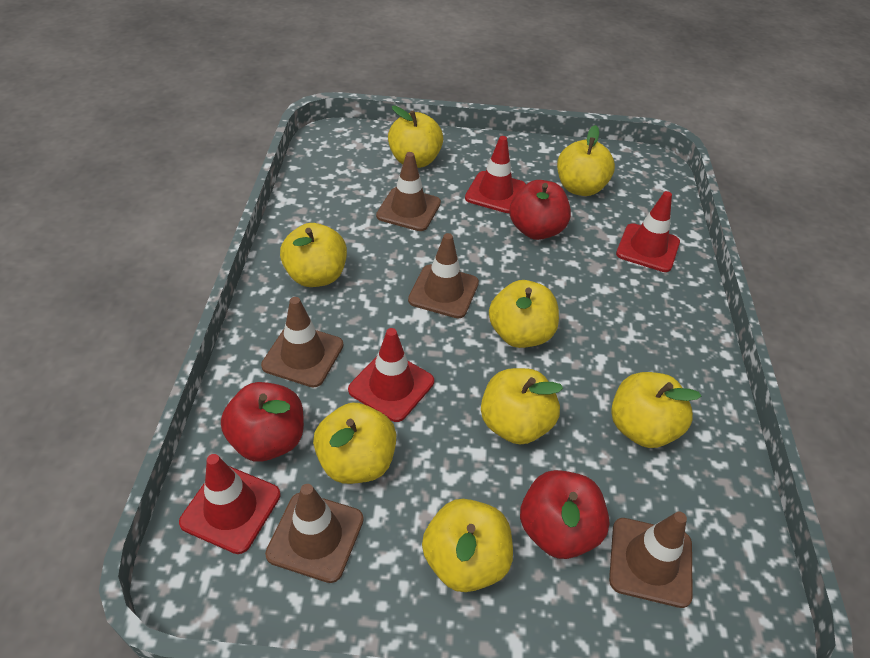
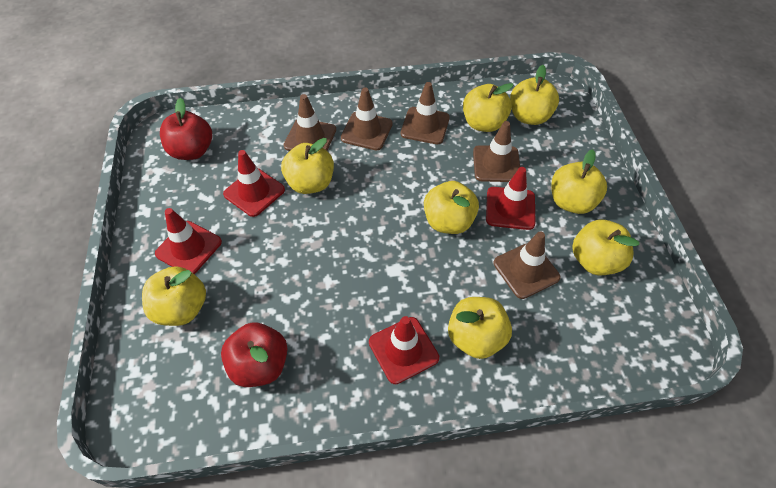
red apple: 3 -> 2

